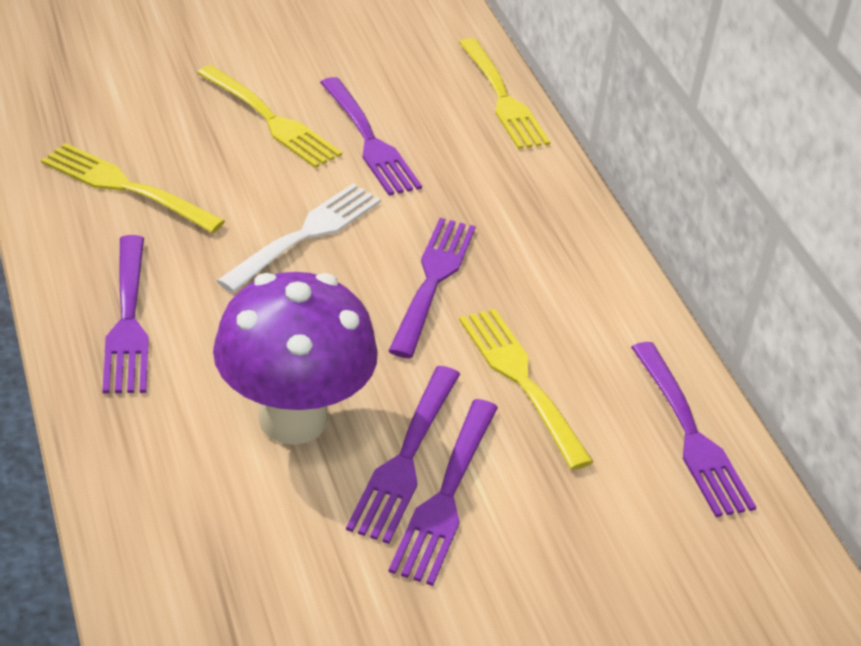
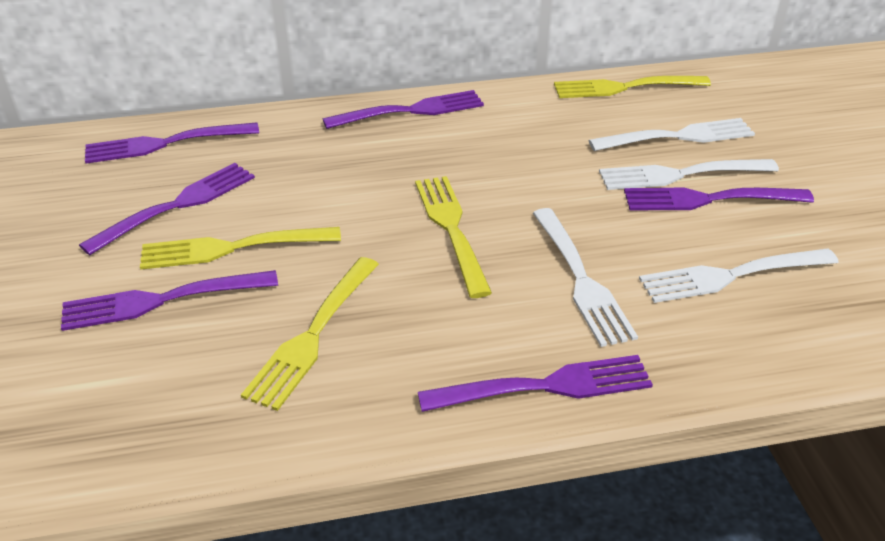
purple mushroom: 1 -> 0
white fork: 1 -> 4

